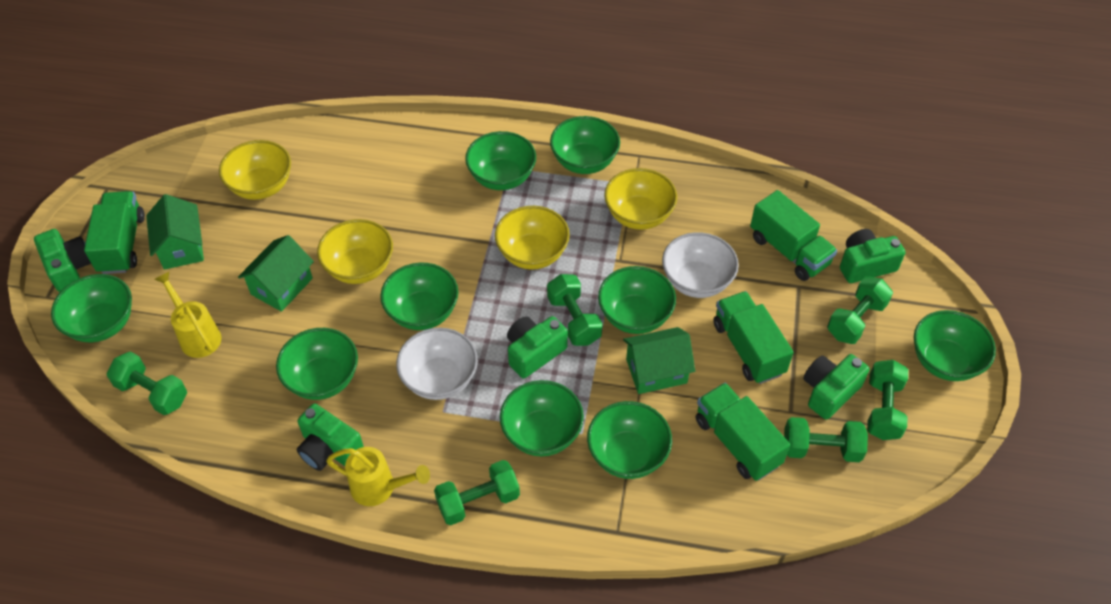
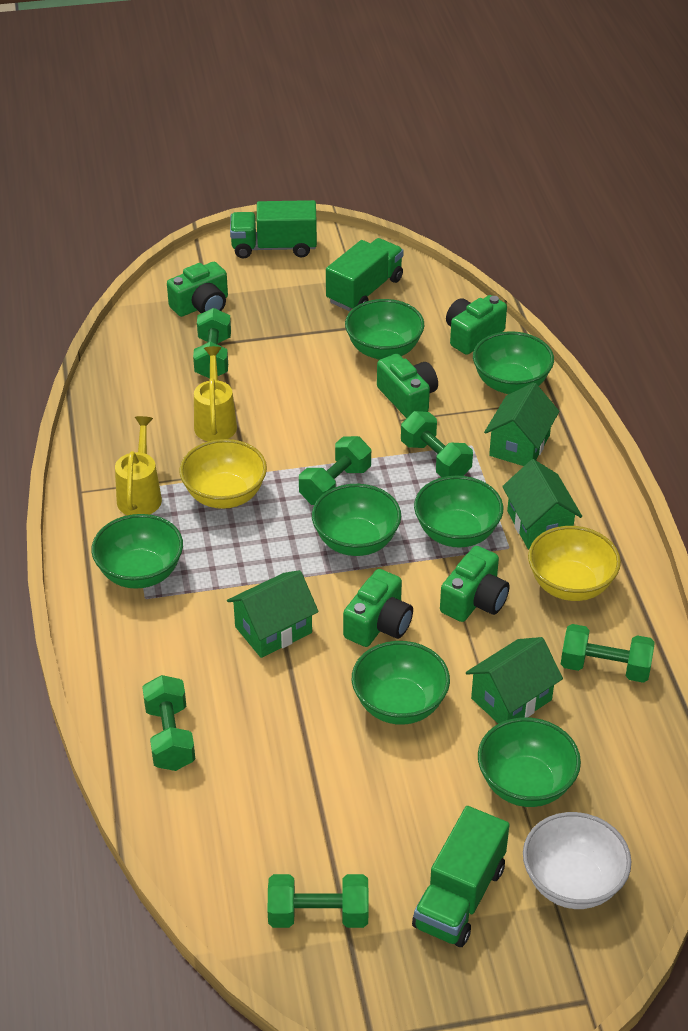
green bowl: 9 -> 7
green house: 3 -> 4
green truck: 4 -> 3
white bowl: 2 -> 1
yellow bowl: 4 -> 2

